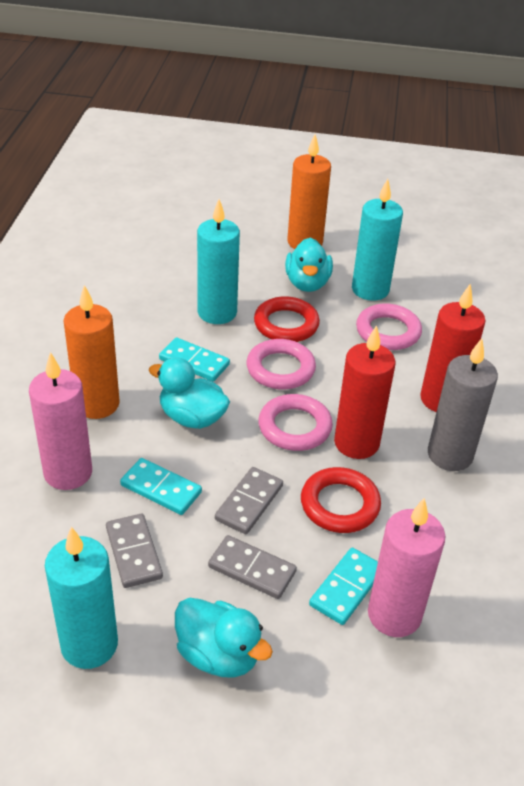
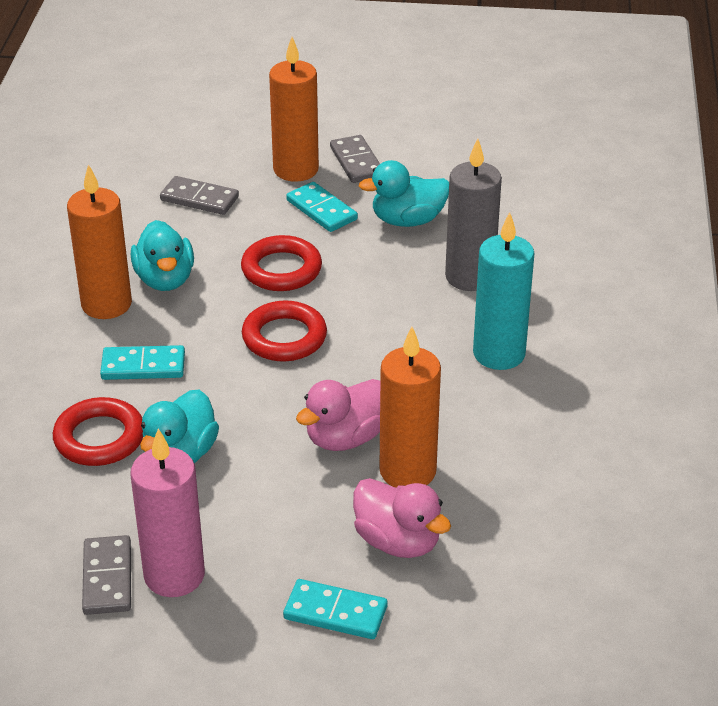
orange candle: 2 -> 3
pink candle: 2 -> 1
pink duck: 0 -> 2
pink ring: 3 -> 0
red candle: 2 -> 0
red ring: 2 -> 3
turquoise candle: 3 -> 1

